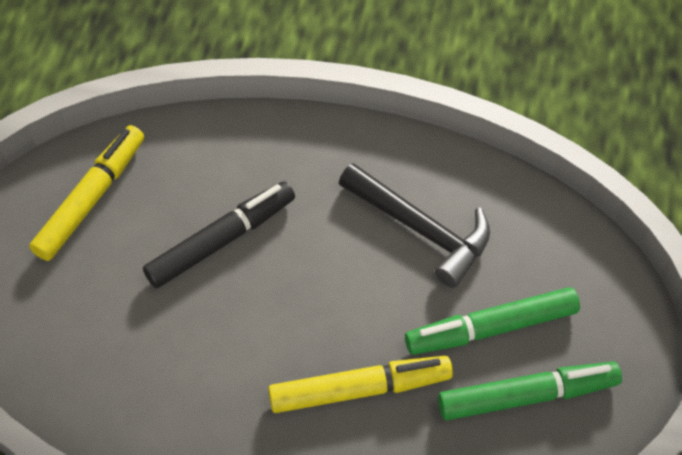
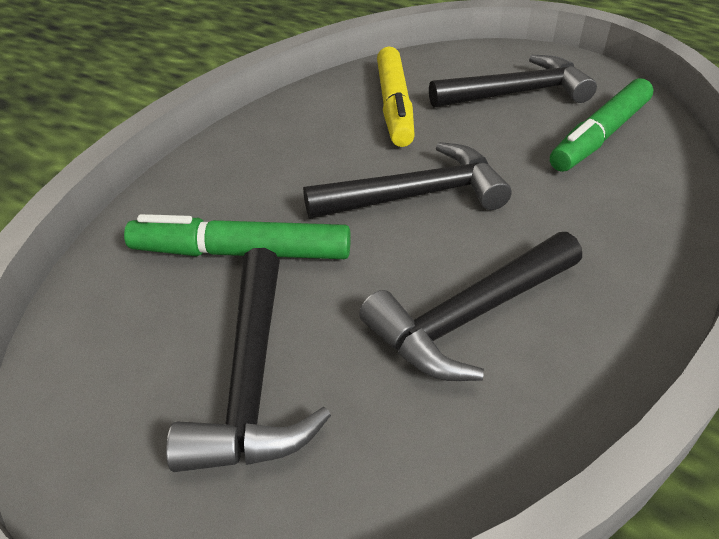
black hammer: 1 -> 4
black marker: 1 -> 0
yellow marker: 2 -> 1

